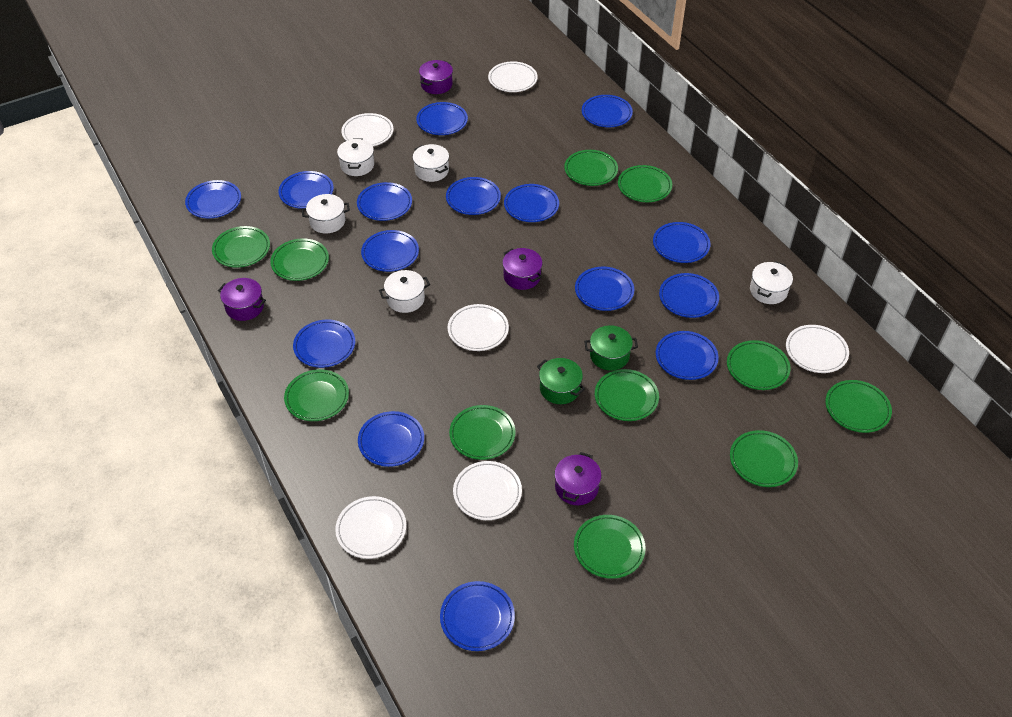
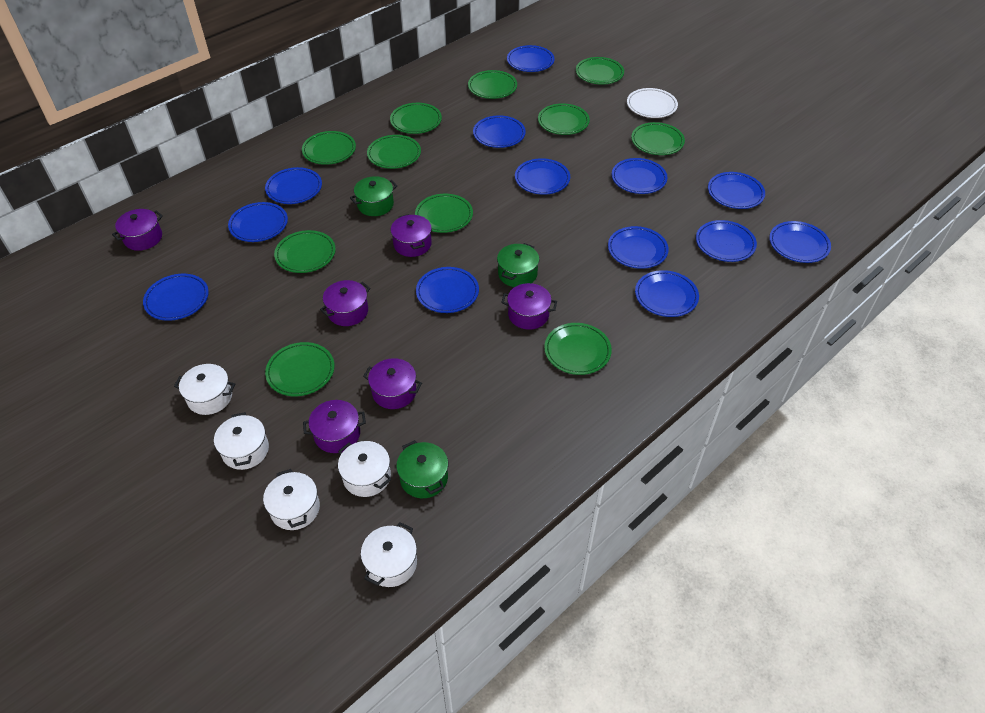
blue plate: 15 -> 13
green pot: 2 -> 3
purple pot: 4 -> 6
white plate: 6 -> 1

